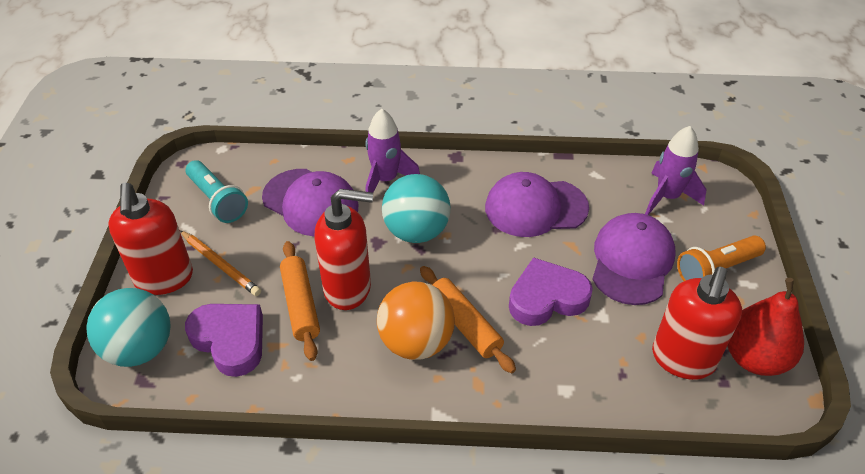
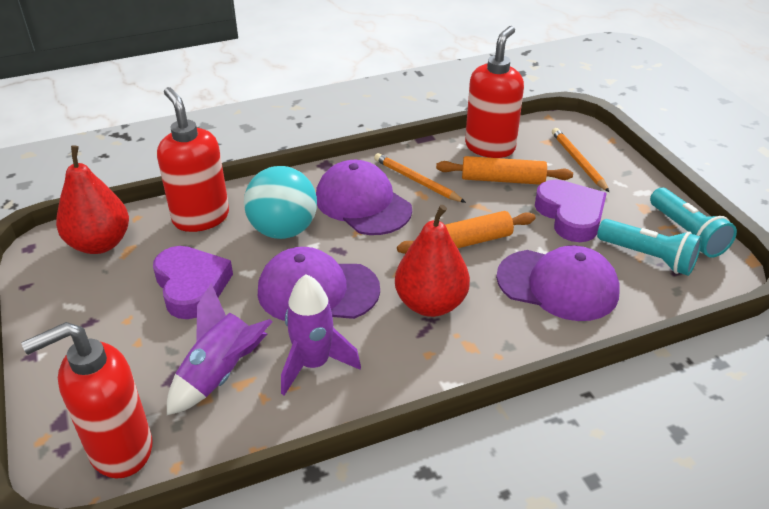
orange ball: 1 -> 0
orange flashlight: 1 -> 0
orange pencil: 1 -> 2
red pear: 1 -> 2
turquoise ball: 2 -> 1
turquoise flashlight: 1 -> 2

